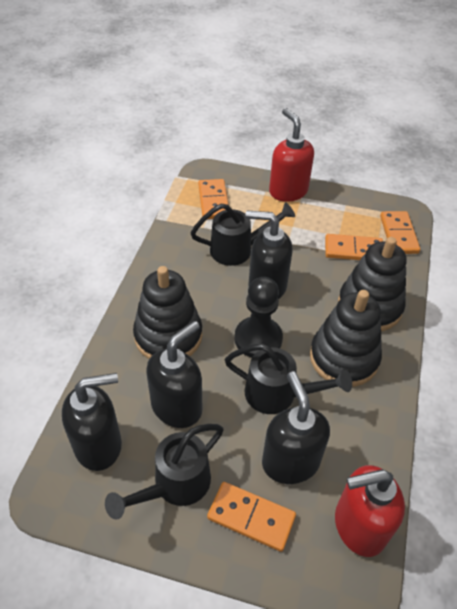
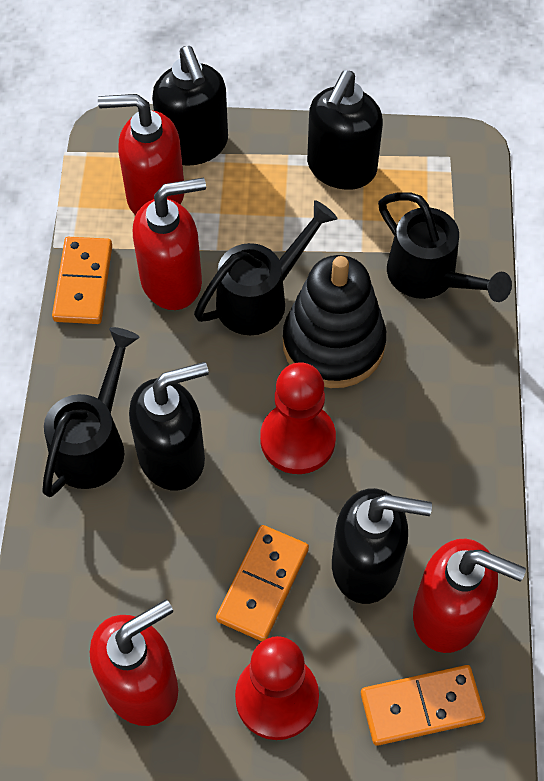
black pawn: 1 -> 0
black stacking toy: 3 -> 1
orange domino: 4 -> 3
red pawn: 0 -> 2
red soap dispenser: 2 -> 4

